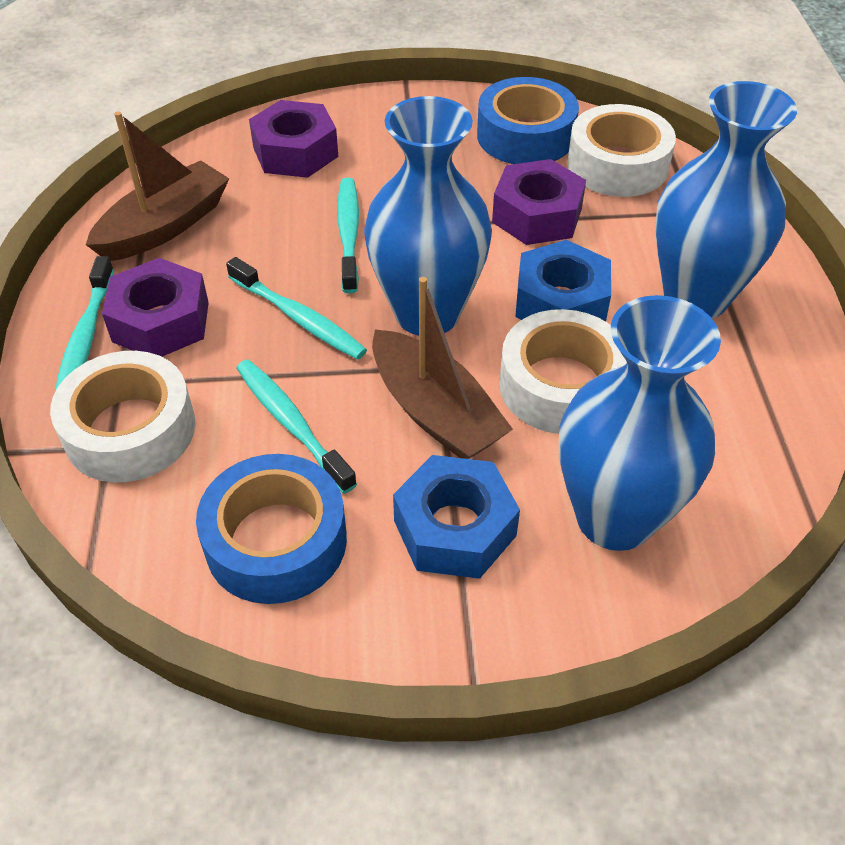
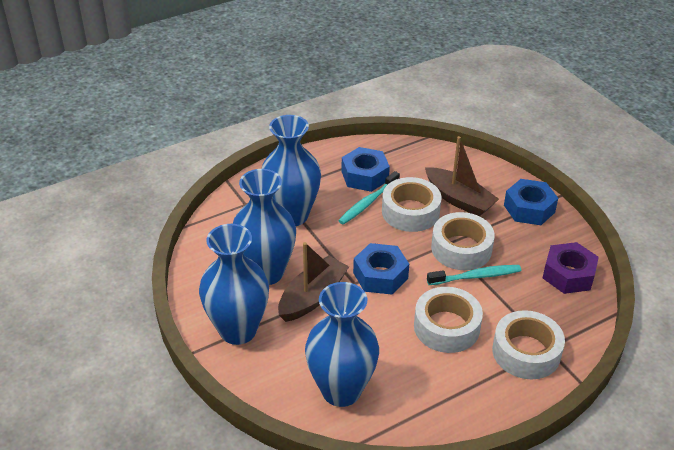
blue nut: 2 -> 3
blue tape: 2 -> 0
blue vase: 3 -> 4
purple nut: 3 -> 1
turquoise toothbrush: 4 -> 2
white tape: 3 -> 4

